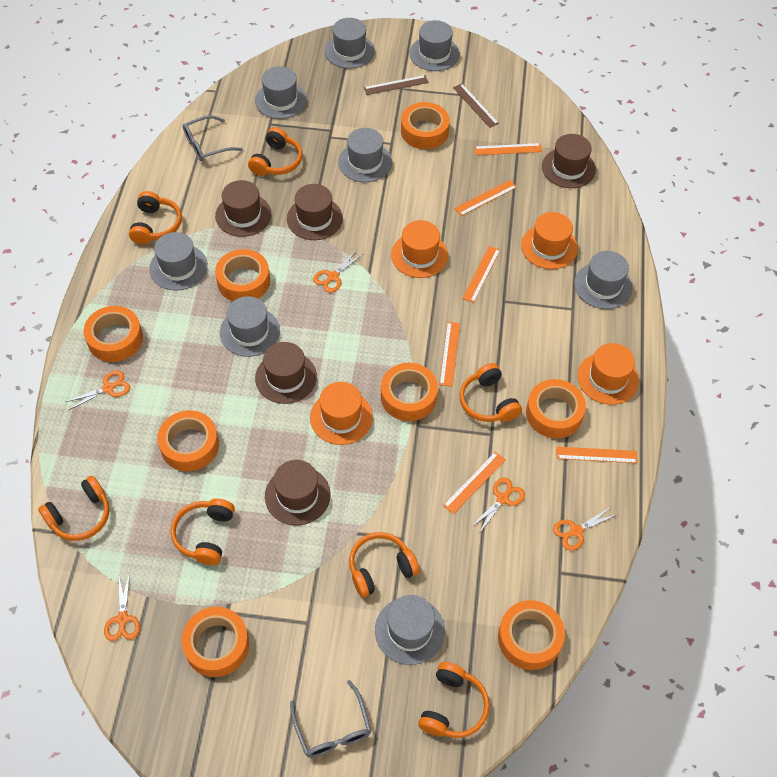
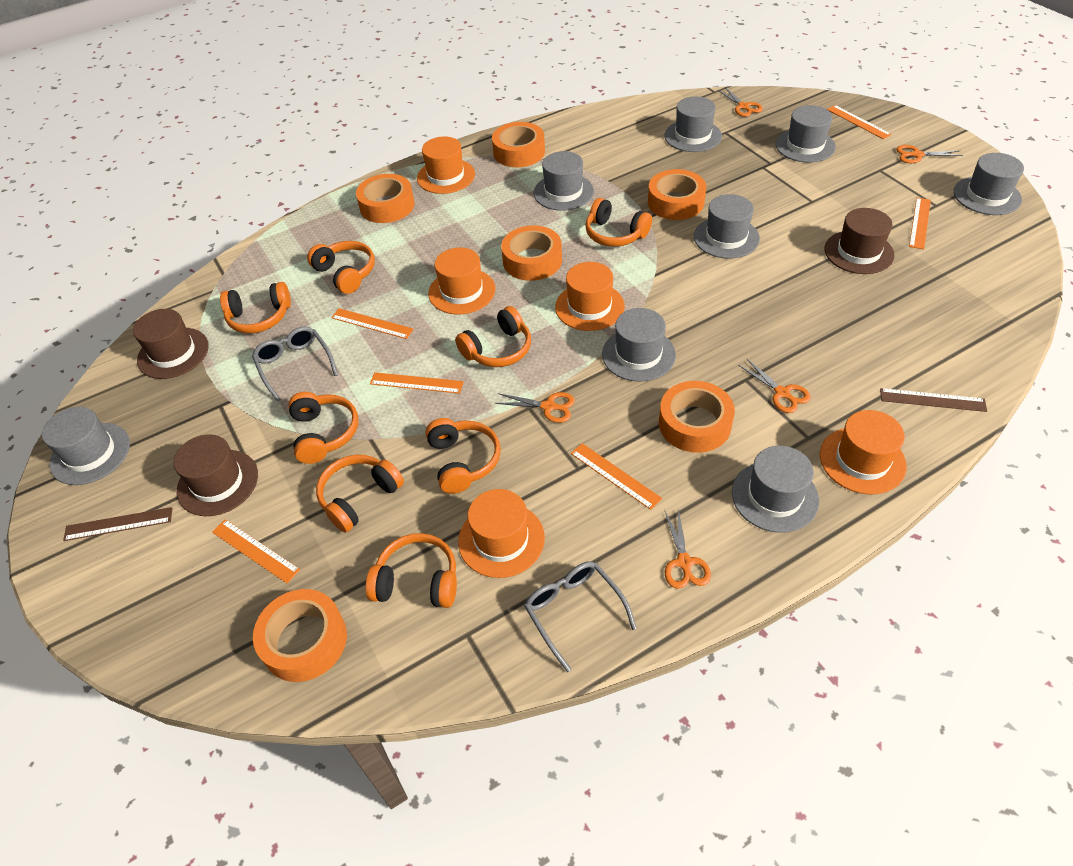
brown hat: 5 -> 3
orange hat: 4 -> 5
orange headphones: 7 -> 8
orange tape: 8 -> 6

